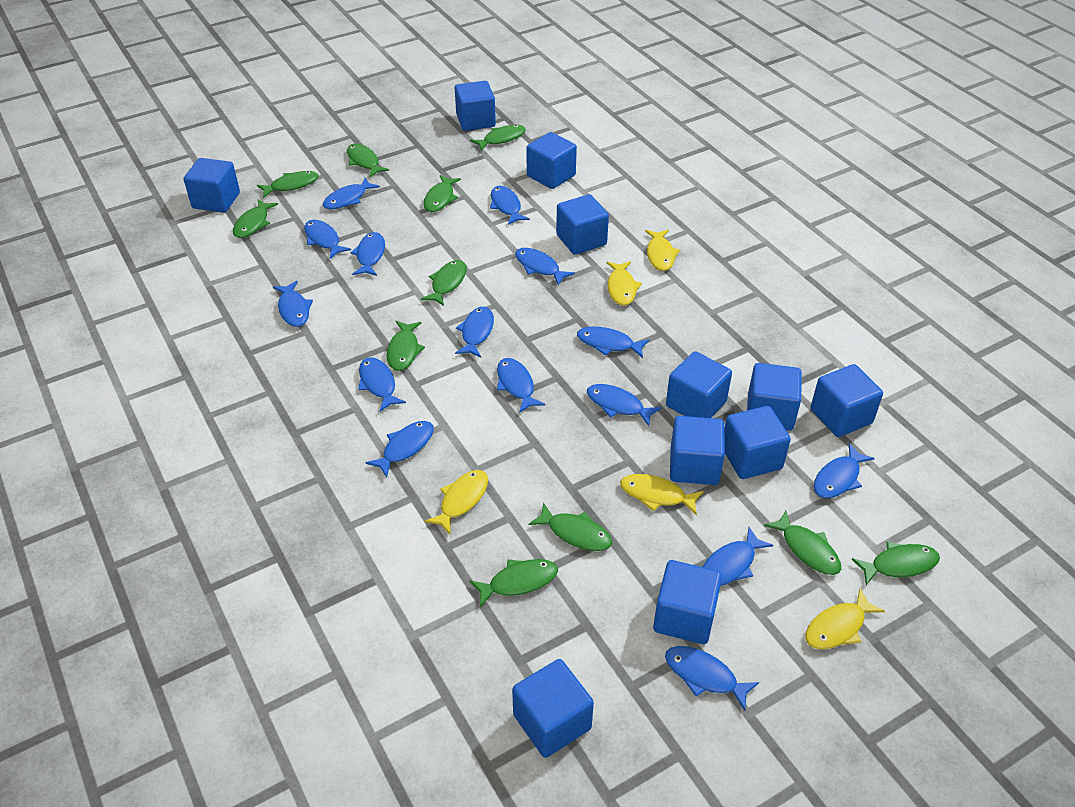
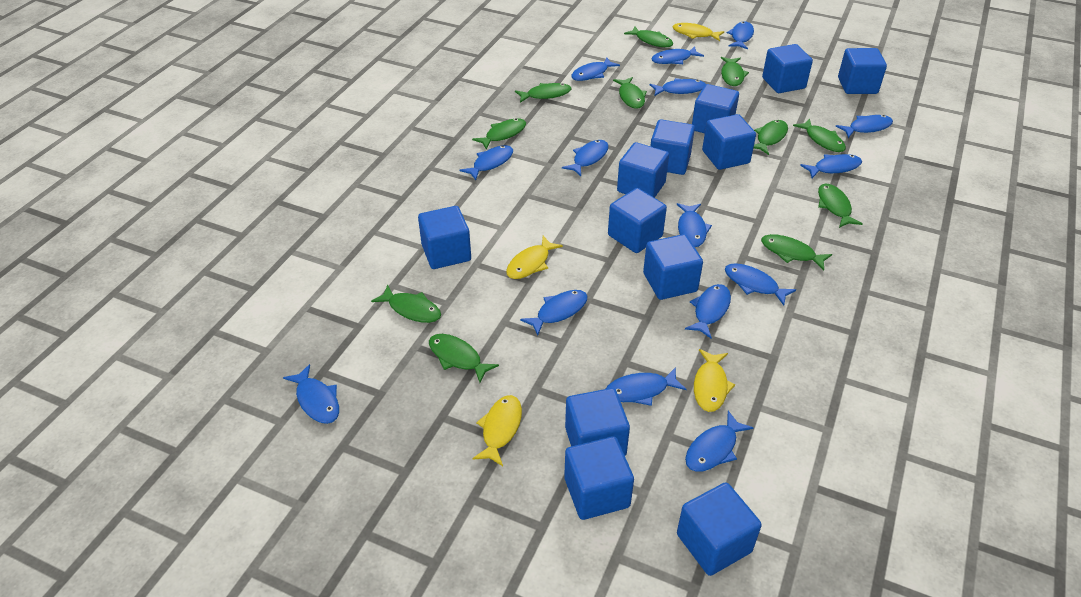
blue cube: 11 -> 12
yellow fish: 5 -> 4

